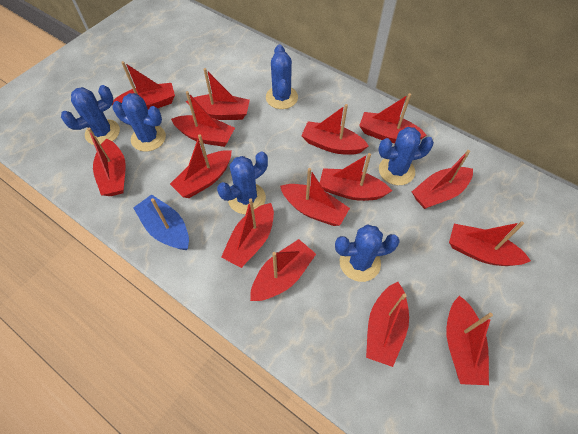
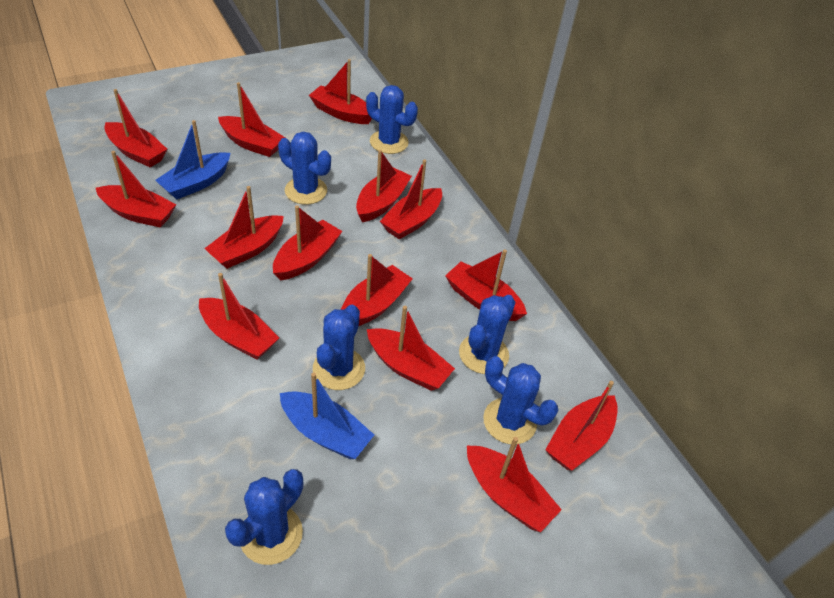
blue boat: 1 -> 2
red boat: 15 -> 14

